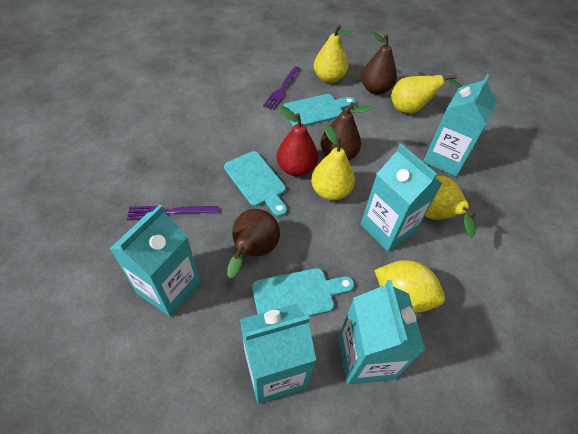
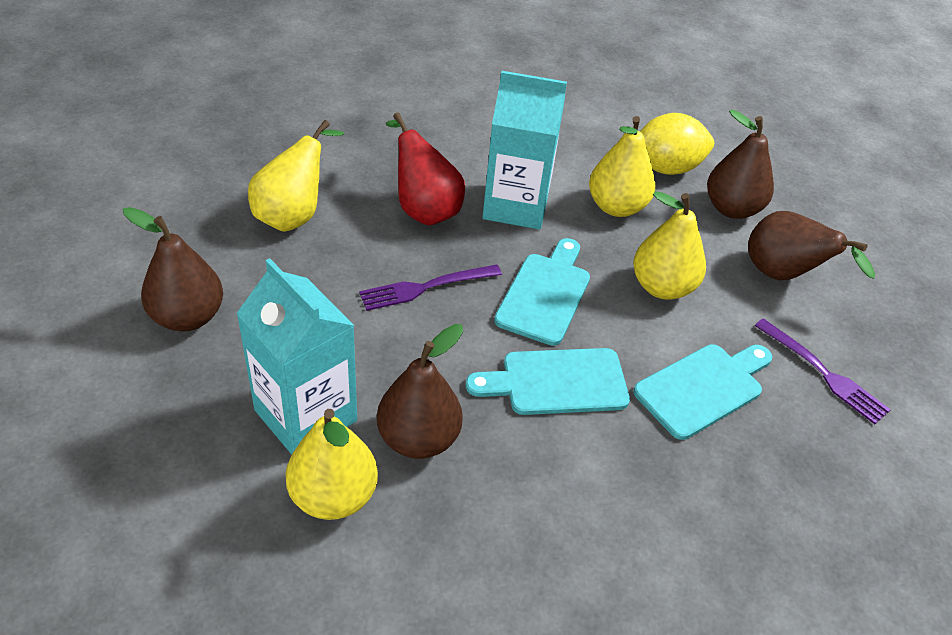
brown pear: 3 -> 4
turquoise carton: 5 -> 2

